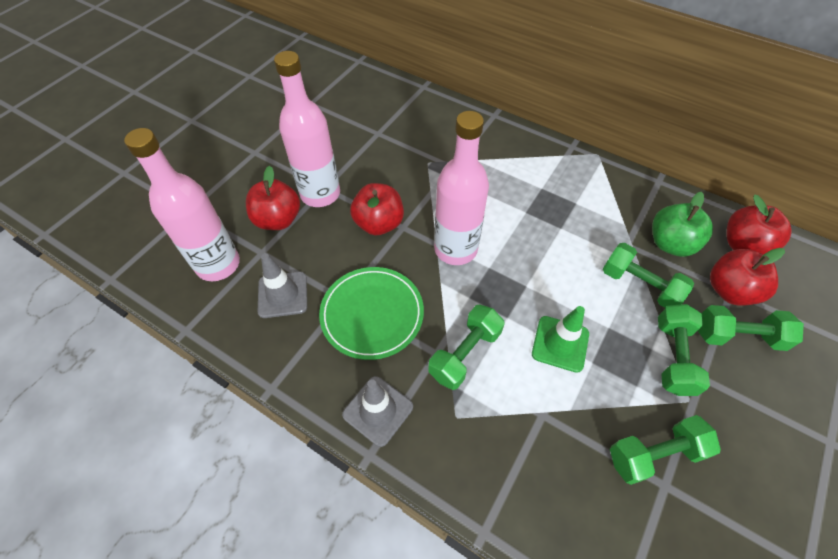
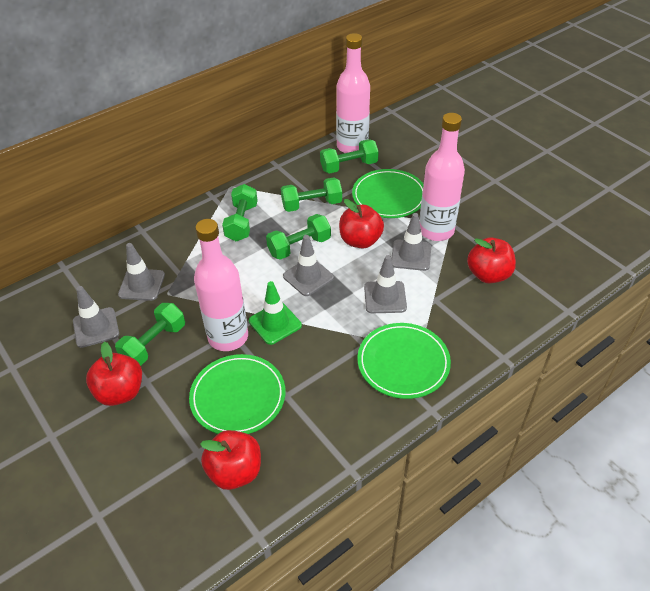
green apple: 1 -> 0
green plate: 1 -> 3
grey traffic cone: 2 -> 5

